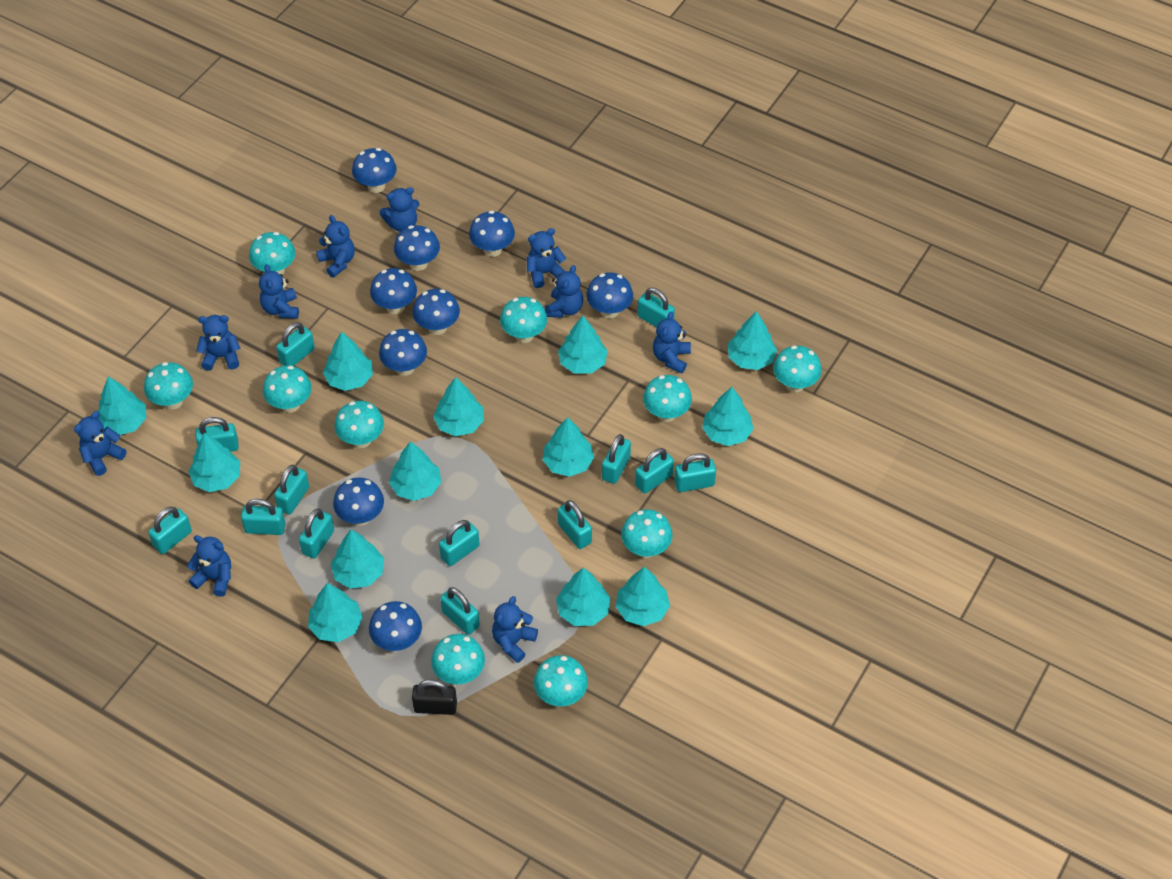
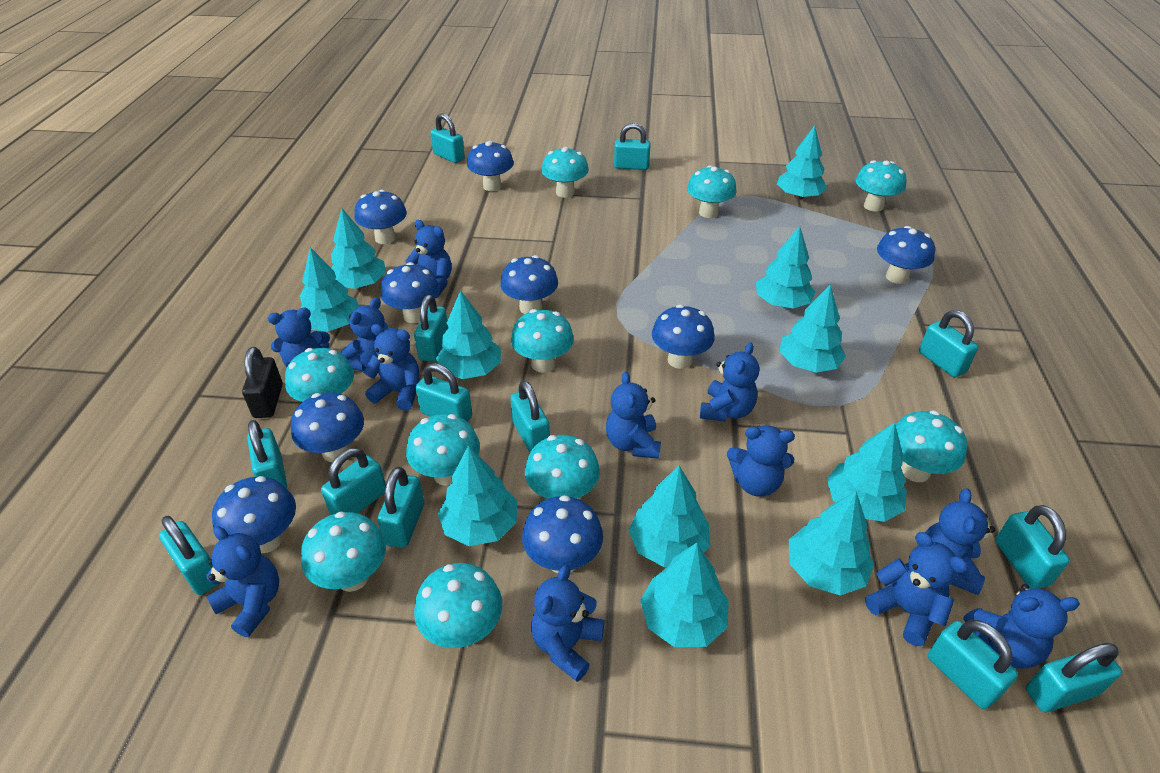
blue teddy bear: 10 -> 12
turquoise tree: 13 -> 11

